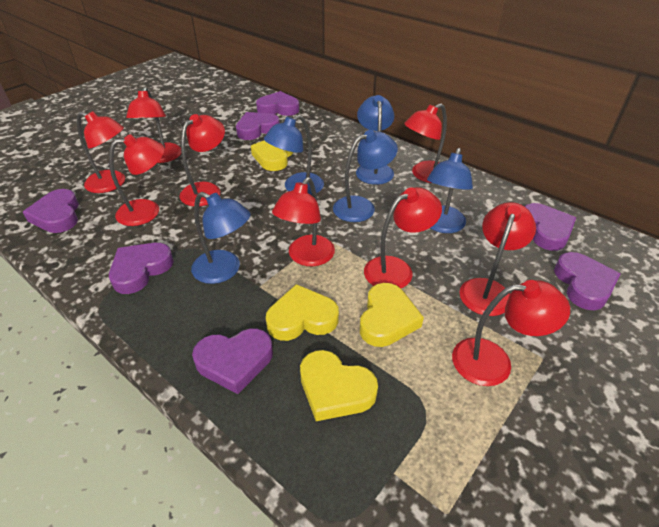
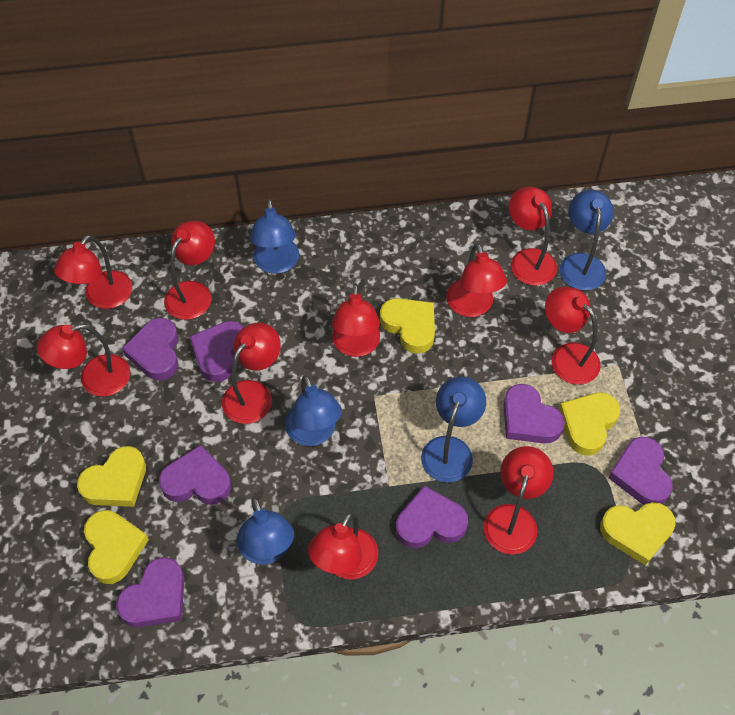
red lamp: 9 -> 10
yellow heart: 4 -> 5

